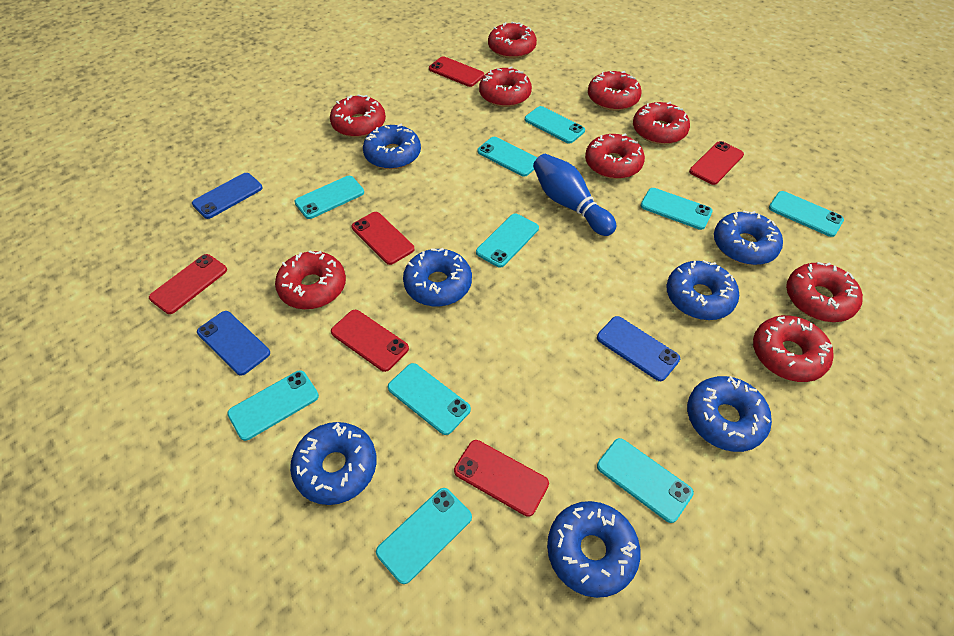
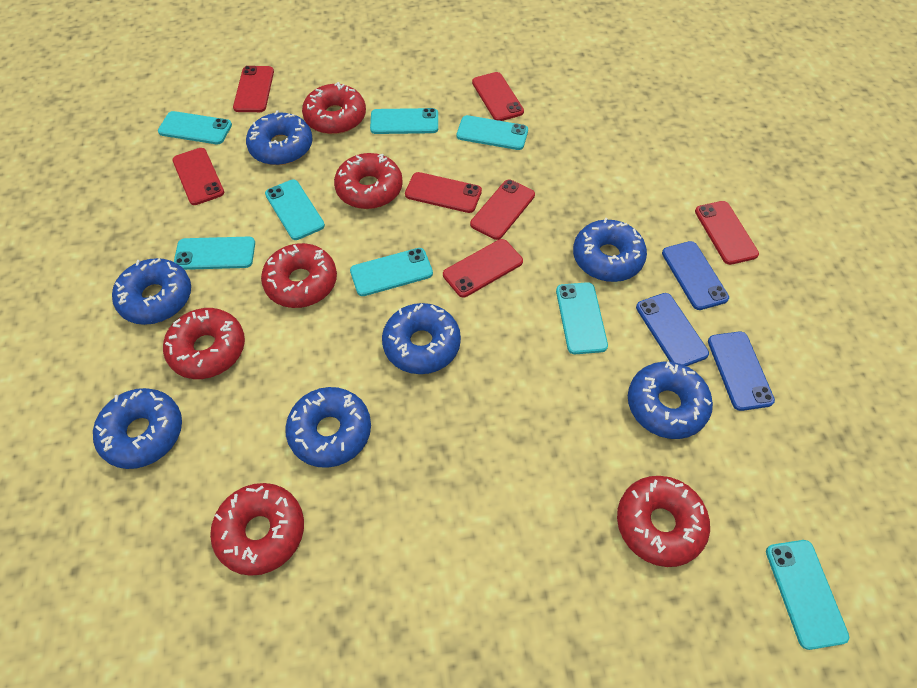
blue bowling pin: 1 -> 0
red donut: 9 -> 6
red phone: 6 -> 7
turquoise phone: 10 -> 8

